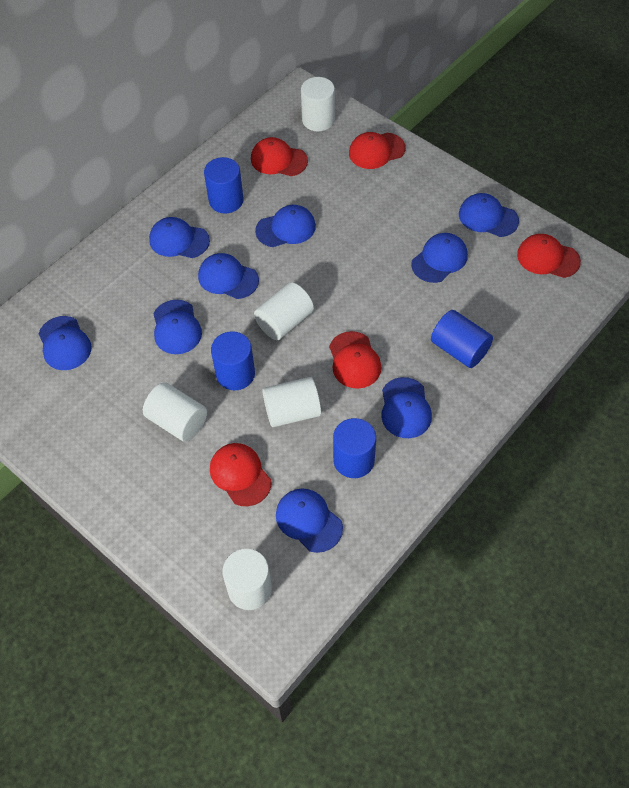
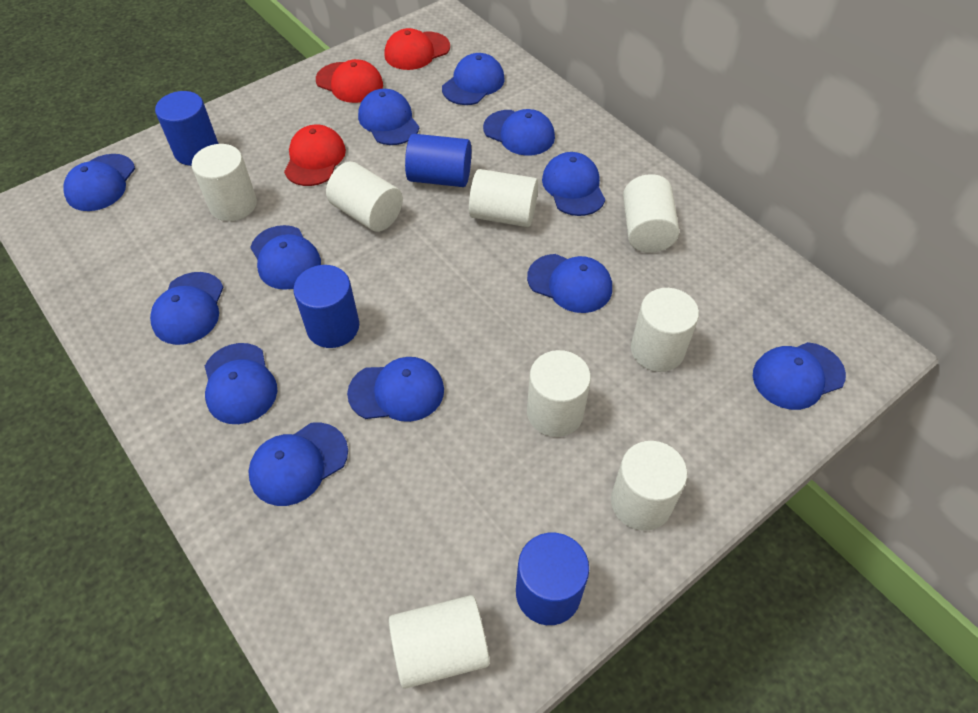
blue cap: 9 -> 12
red cap: 5 -> 3
white cylinder: 5 -> 8

